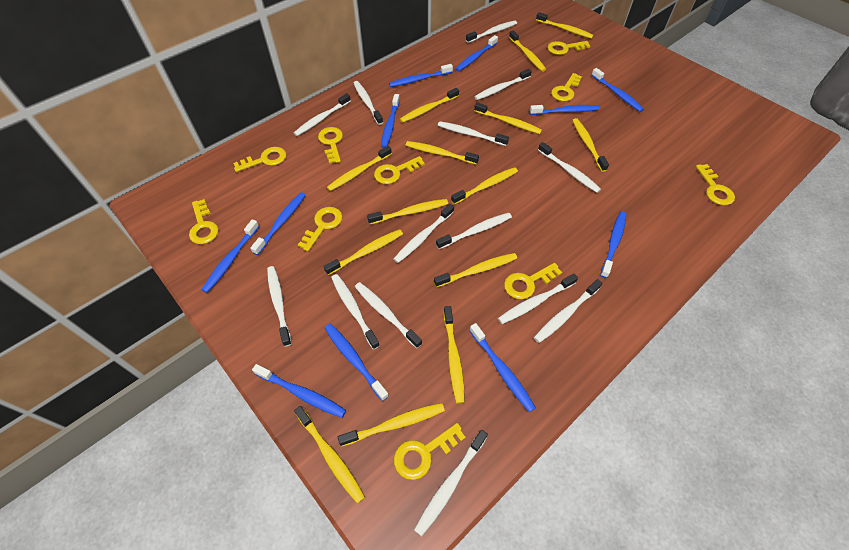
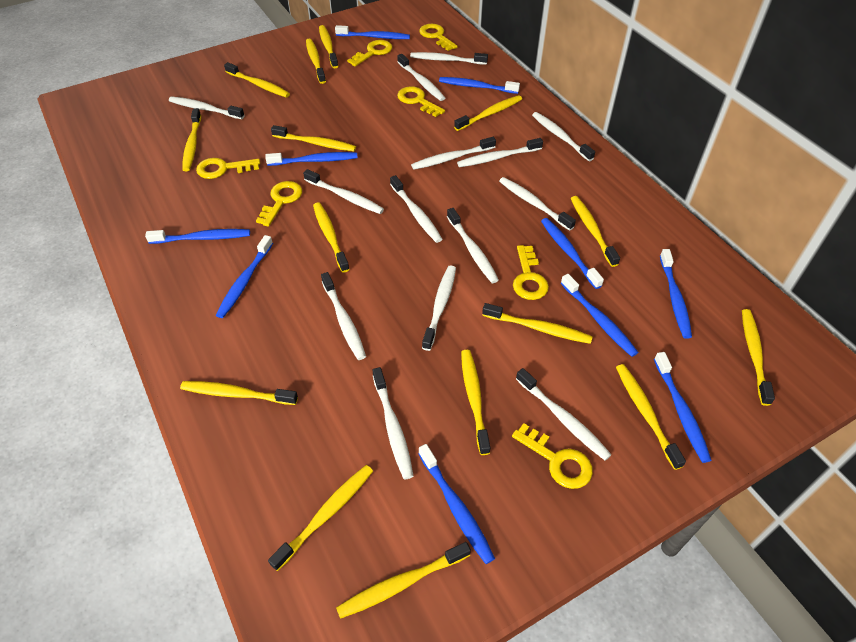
blue toothbrush: 11 -> 10
yellow key: 10 -> 7
yellow toothbrush: 14 -> 15

